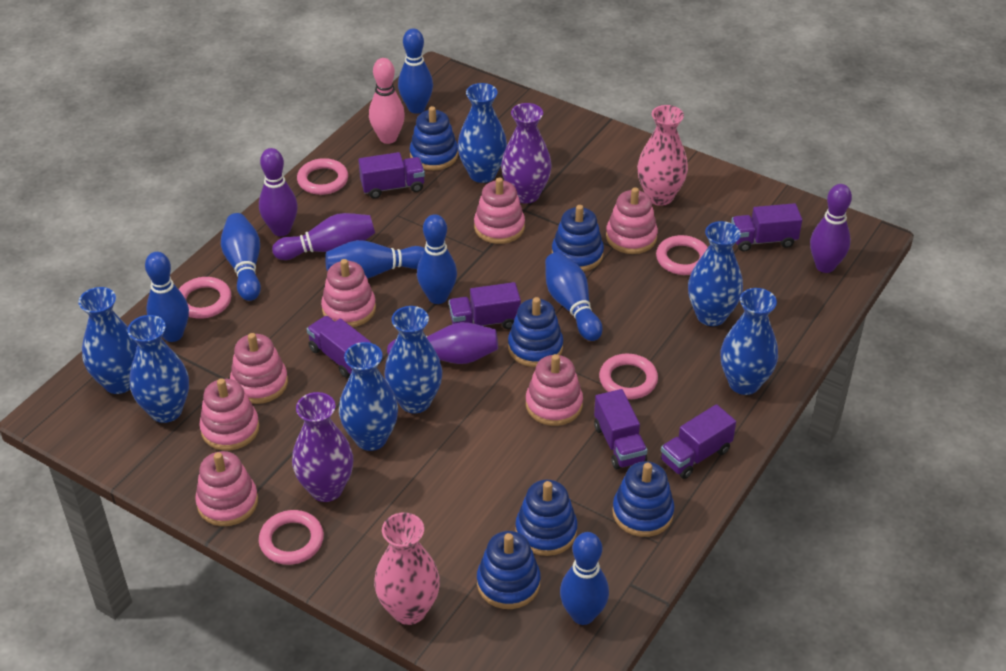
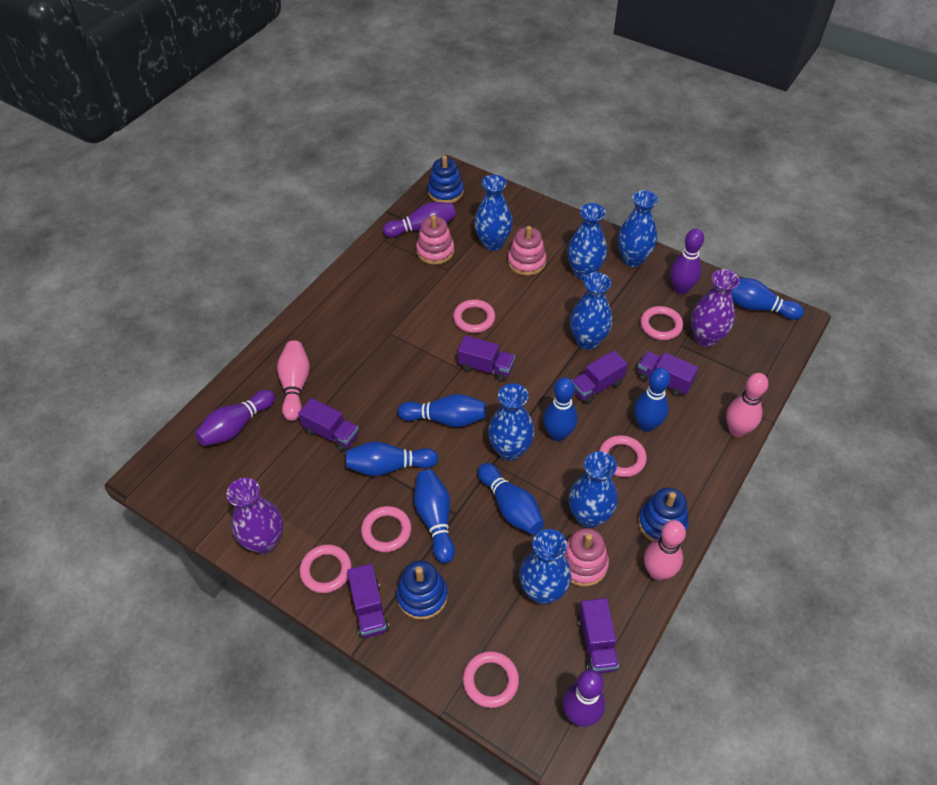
blue stacking toy: 6 -> 3
pink bowling pin: 1 -> 3
pink ring: 5 -> 6
pink stacking toy: 7 -> 3
pink vase: 2 -> 0

